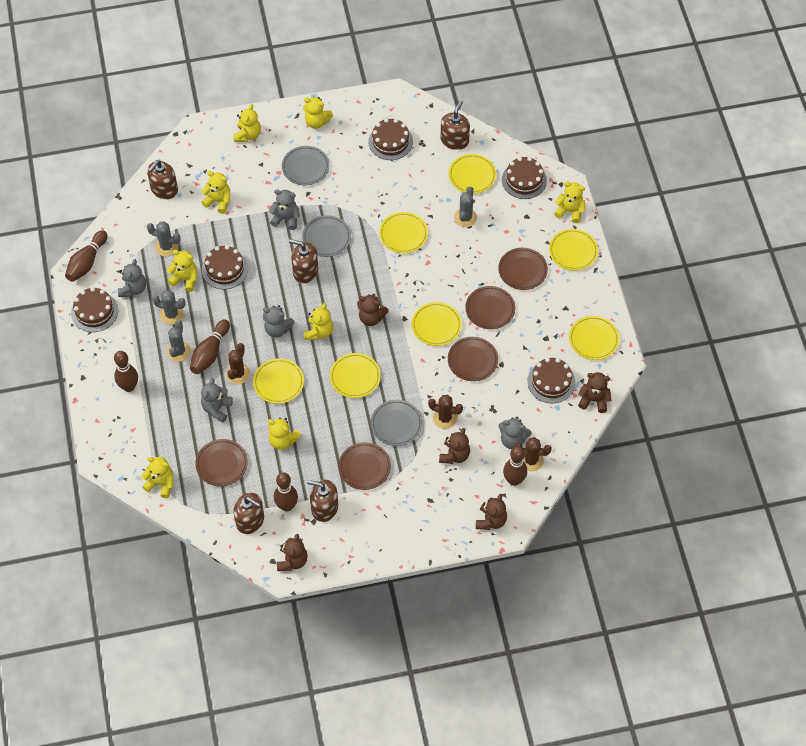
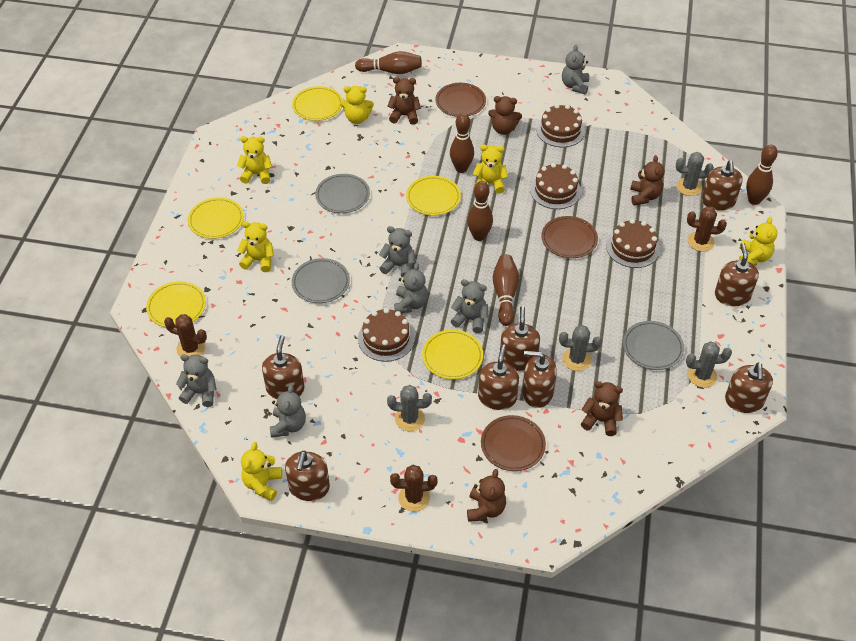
brown cake: 5 -> 4
brown plate: 5 -> 3
brown soap dispenser: 5 -> 8
grey teddy bear: 5 -> 6
yellow plate: 7 -> 5
yellow teddy bear: 8 -> 6

